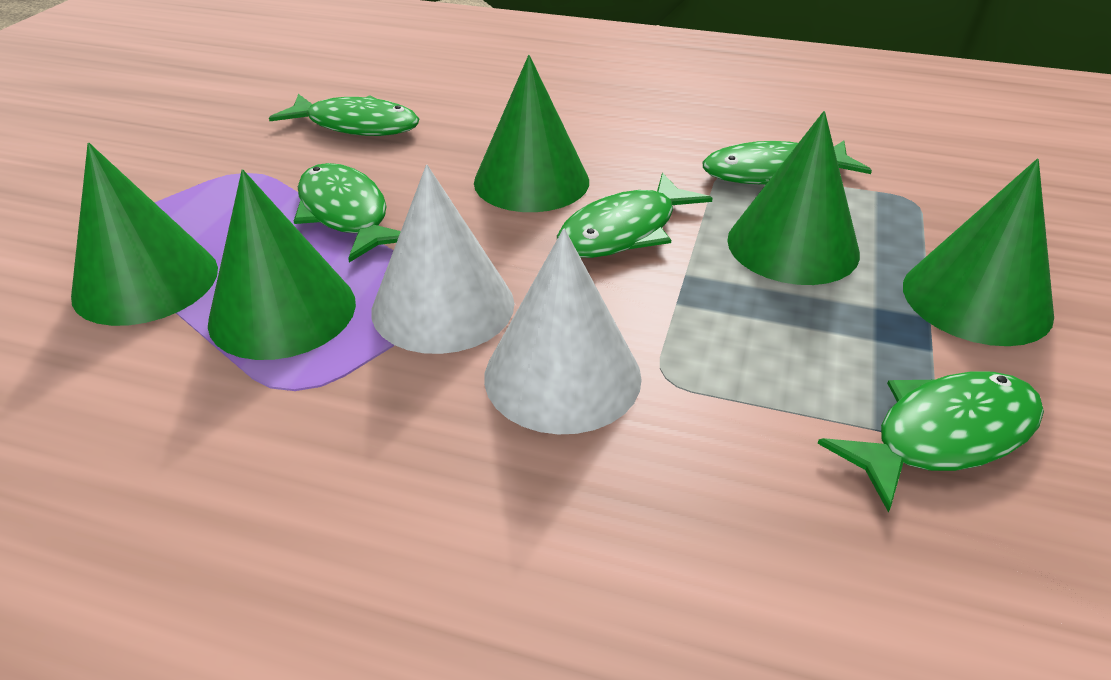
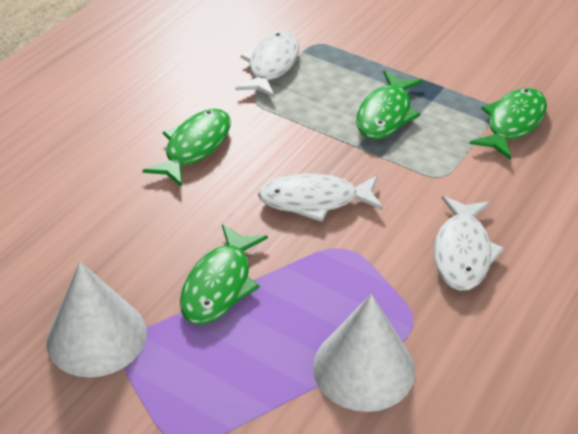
green cone: 5 -> 0
green fish: 5 -> 4
white fish: 0 -> 3

